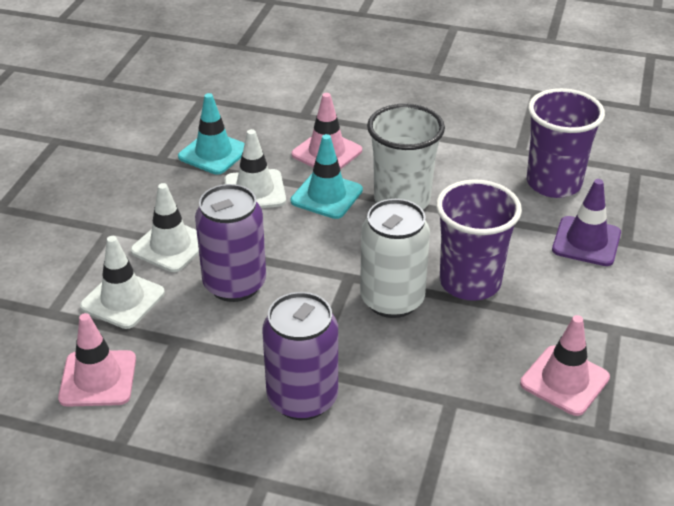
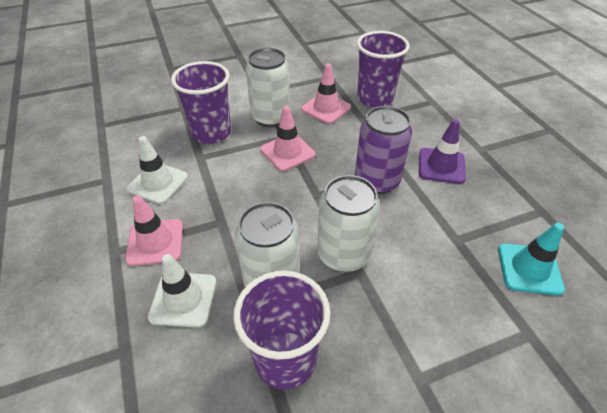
purple can: 2 -> 1
purple cup: 2 -> 3
turquoise traffic cone: 2 -> 1
white can: 1 -> 3
white cup: 1 -> 0
white traffic cone: 3 -> 2

